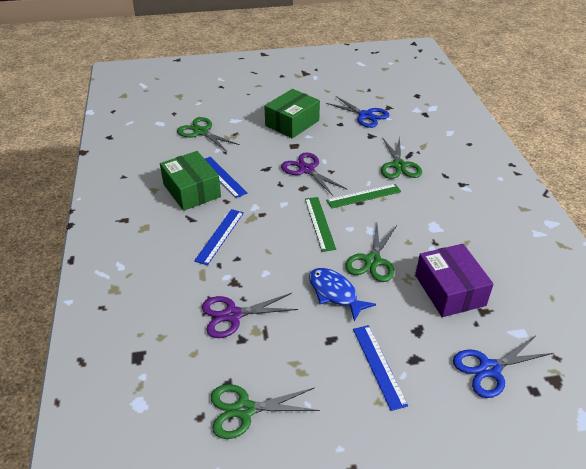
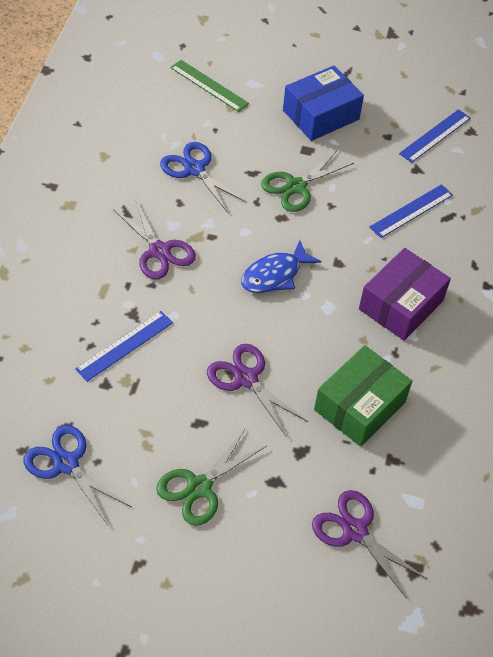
blue box: 0 -> 1
green box: 2 -> 1
green ruler: 2 -> 1
green scissors: 4 -> 2
purple scissors: 2 -> 3

